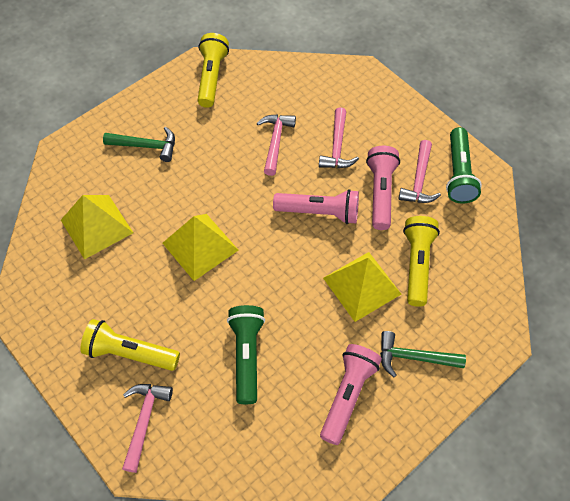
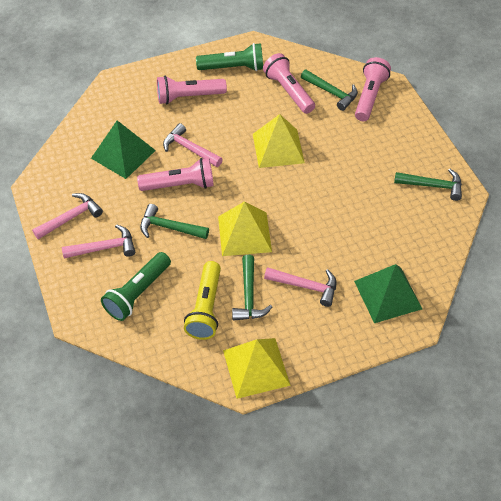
green hammer: 2 -> 4
green pyramid: 0 -> 2
pink flashlight: 3 -> 4
yellow flashlight: 3 -> 1

